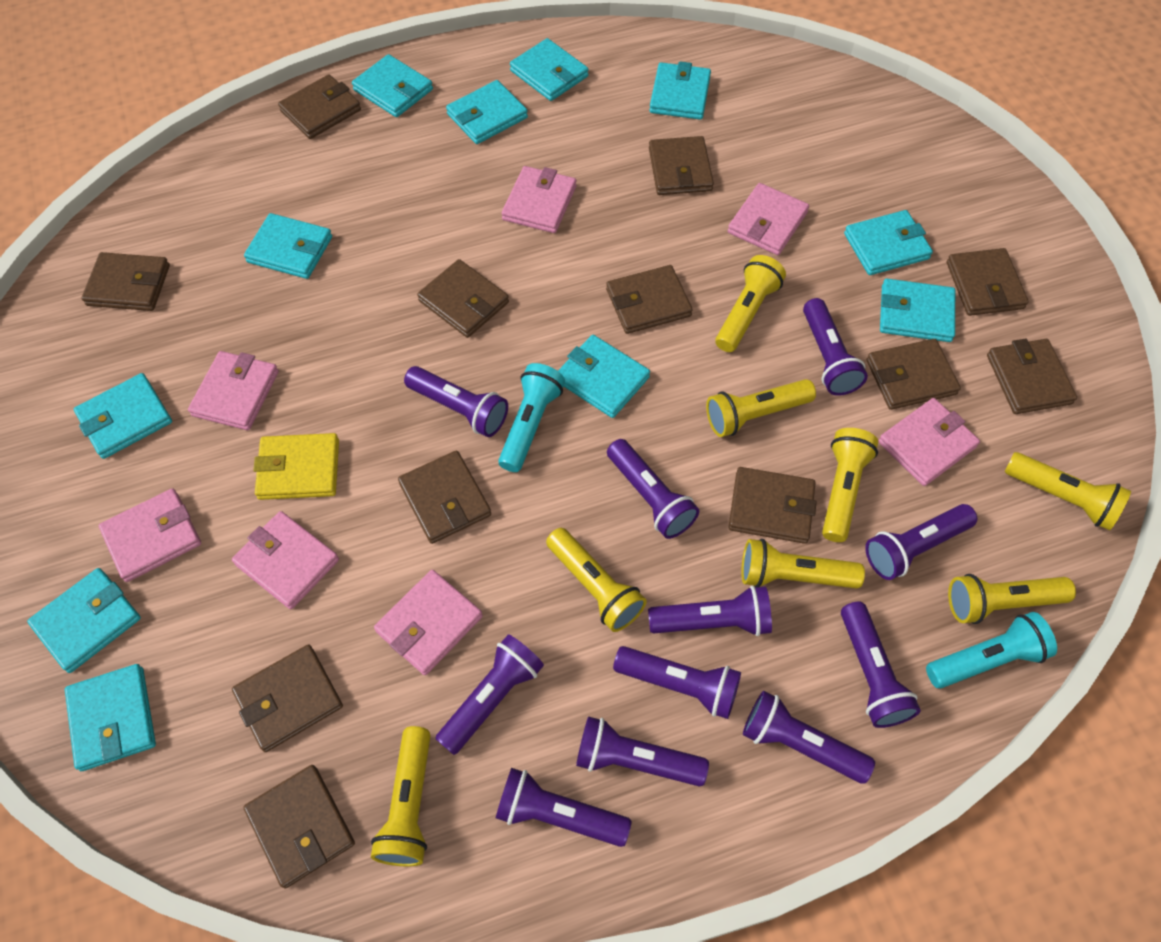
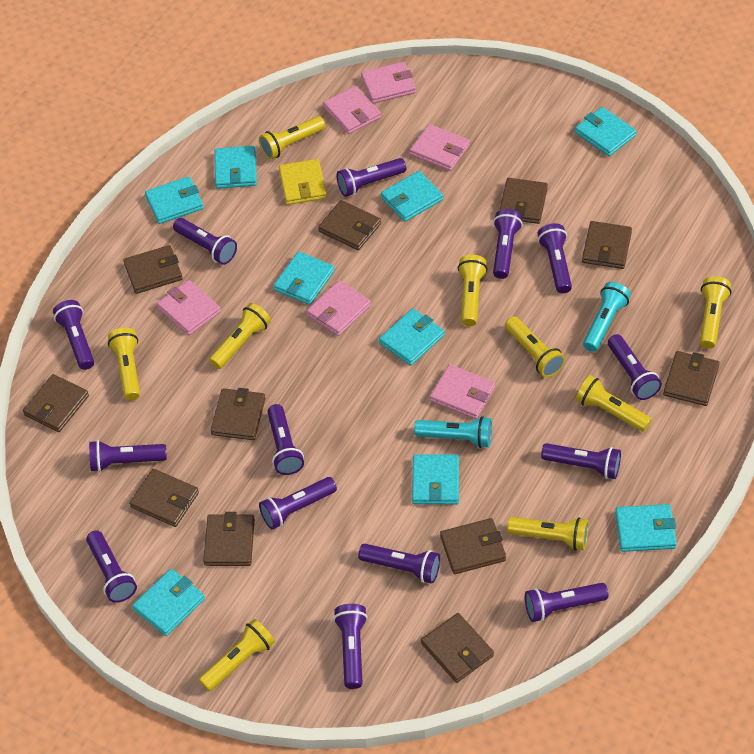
brown wallet: 12 -> 11
pink wallet: 7 -> 6
purple flashlight: 11 -> 14
turquoise wallet: 11 -> 9
yellow flashlight: 8 -> 9

